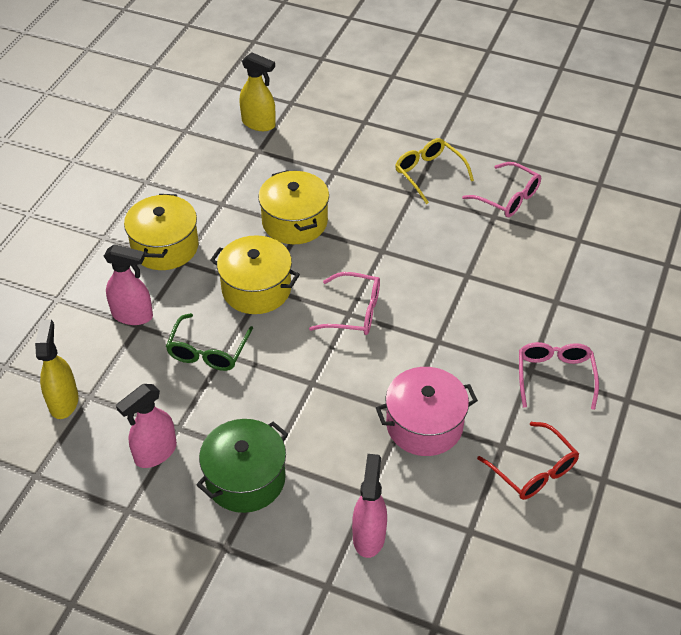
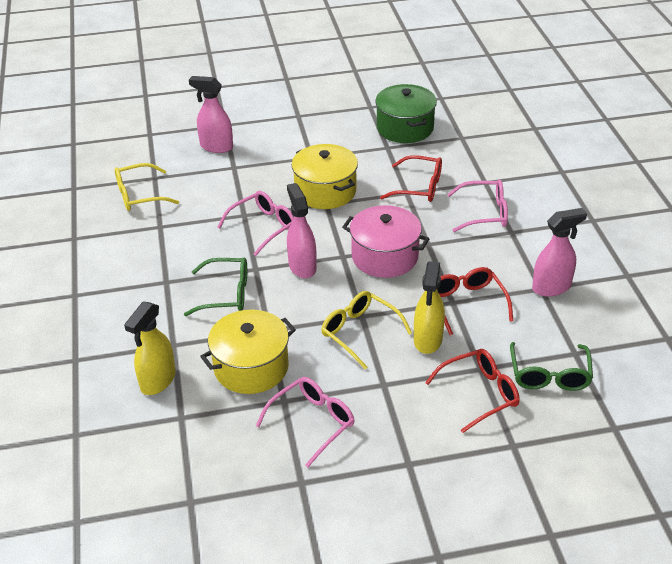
green glasses: 1 -> 2
red glasses: 1 -> 3
yellow glasses: 1 -> 2
yellow pot: 3 -> 2

